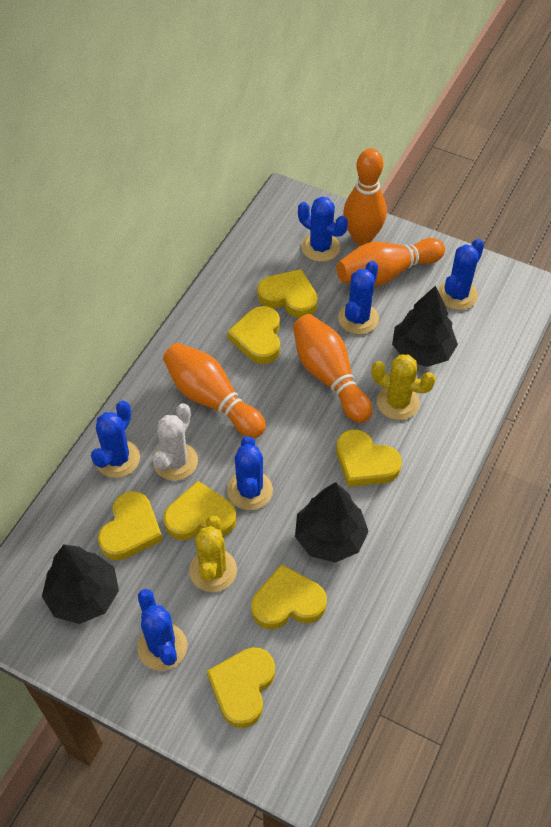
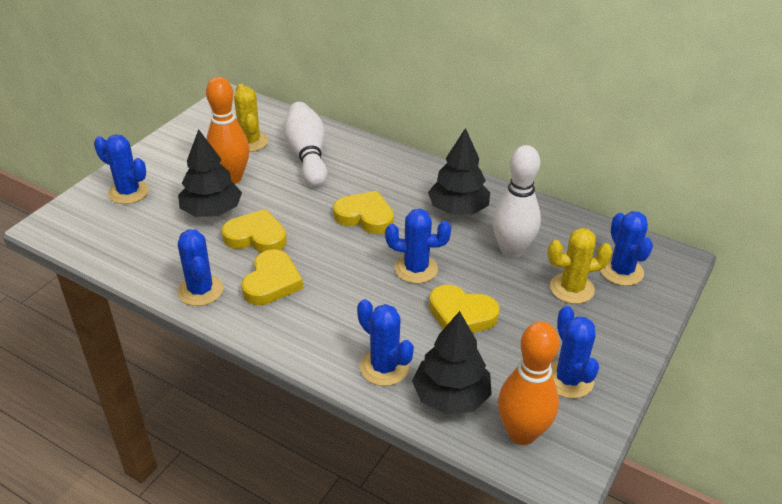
orange bowling pin: 4 -> 2
white bowling pin: 0 -> 2
white cactus: 1 -> 0
yellow heart: 7 -> 4

